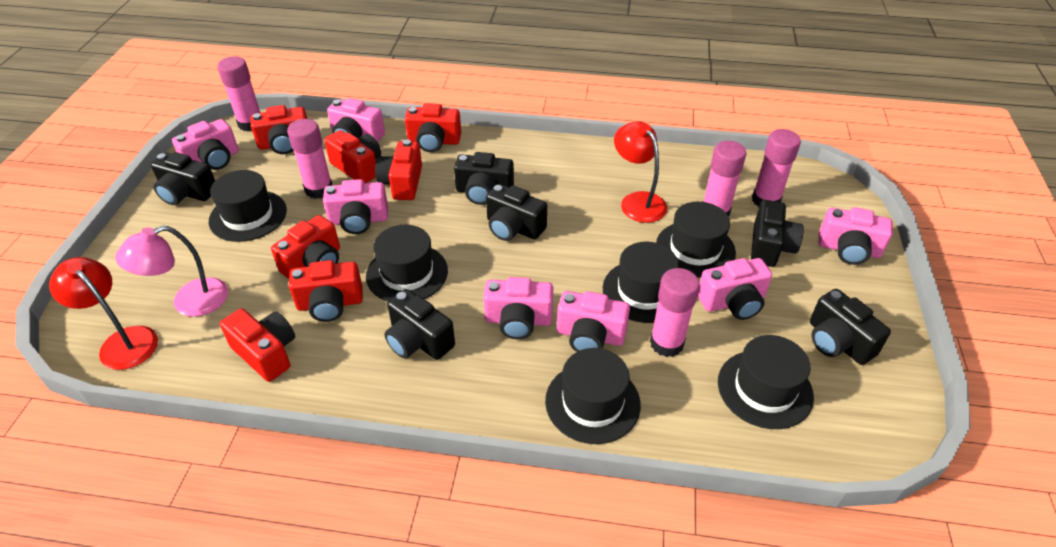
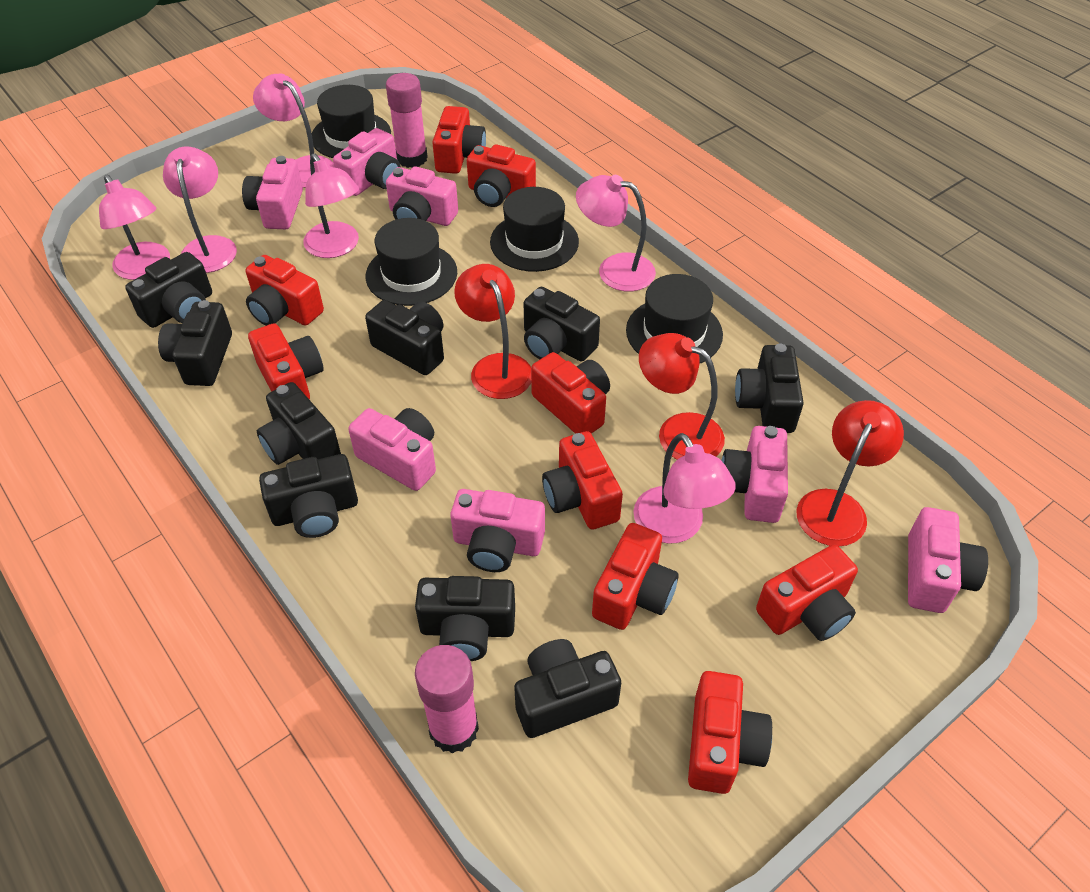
black camera: 6 -> 9
black hat: 6 -> 4
pink glue stick: 5 -> 2
pink lamp: 1 -> 6
red camera: 7 -> 9
red lamp: 2 -> 3

